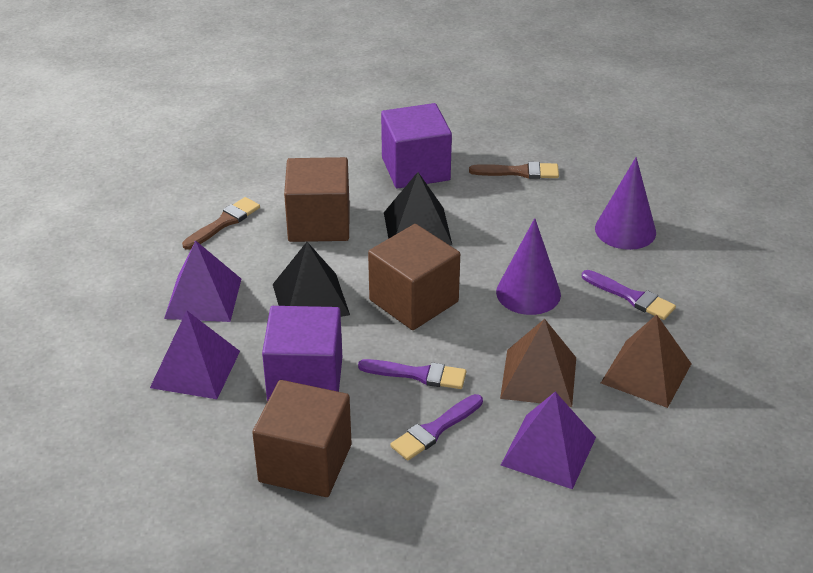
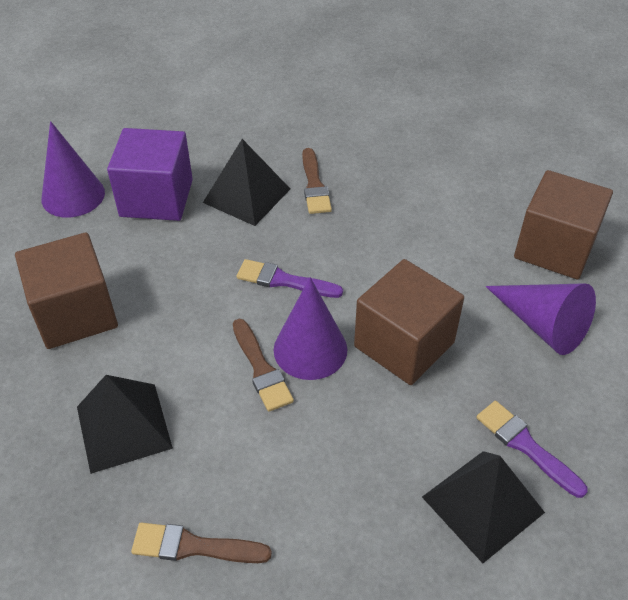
black pyramid: 2 -> 3
brown brush: 2 -> 3
brown pyramid: 2 -> 0
purple brush: 3 -> 2
purple cone: 2 -> 3
purple cube: 2 -> 1
purple pyramid: 3 -> 0

